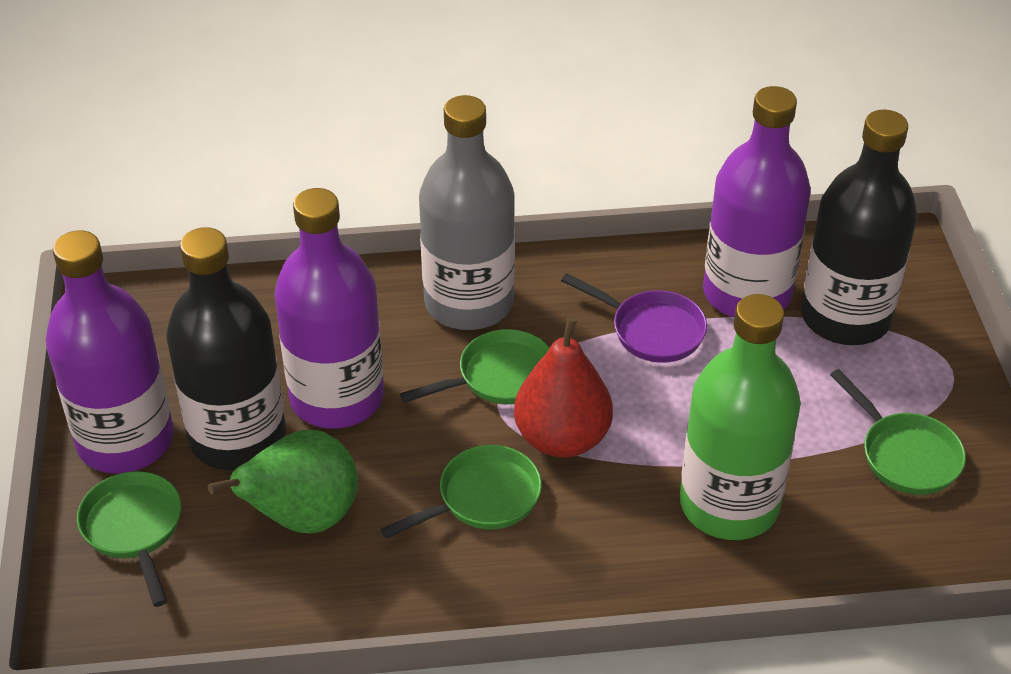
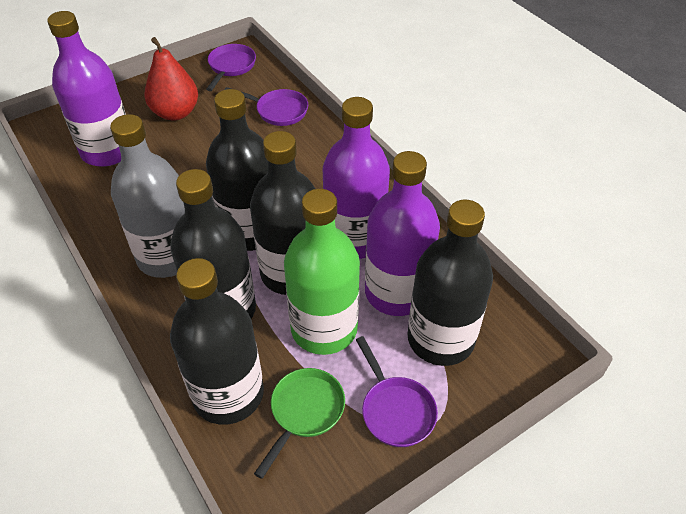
black bottle: 2 -> 5
green pan: 4 -> 1
green pear: 1 -> 0
purple pan: 1 -> 3

